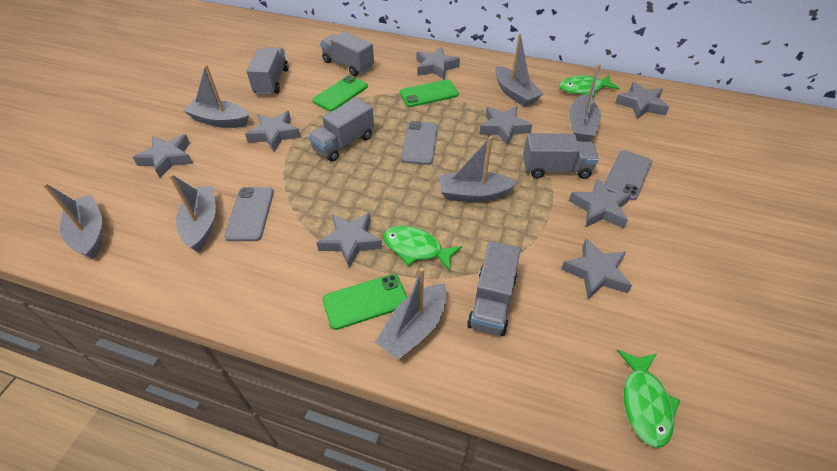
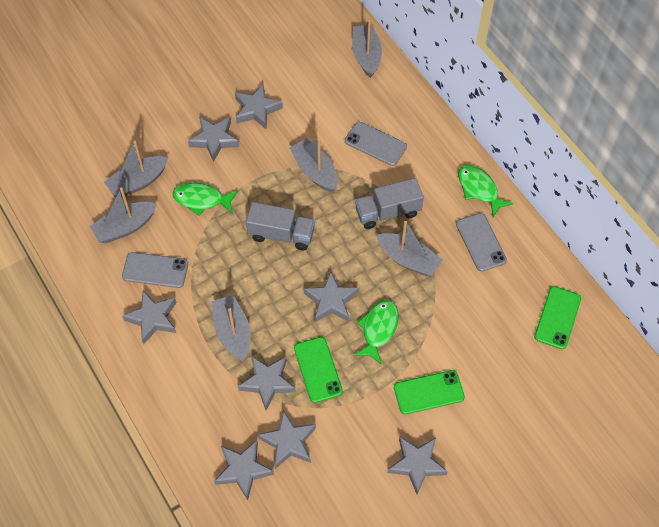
grey boat: 7 -> 6
grey truck: 5 -> 2

